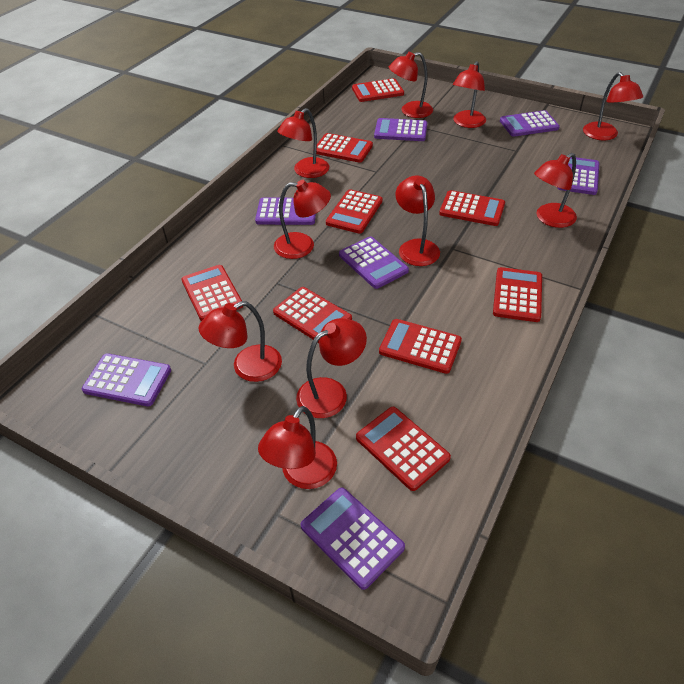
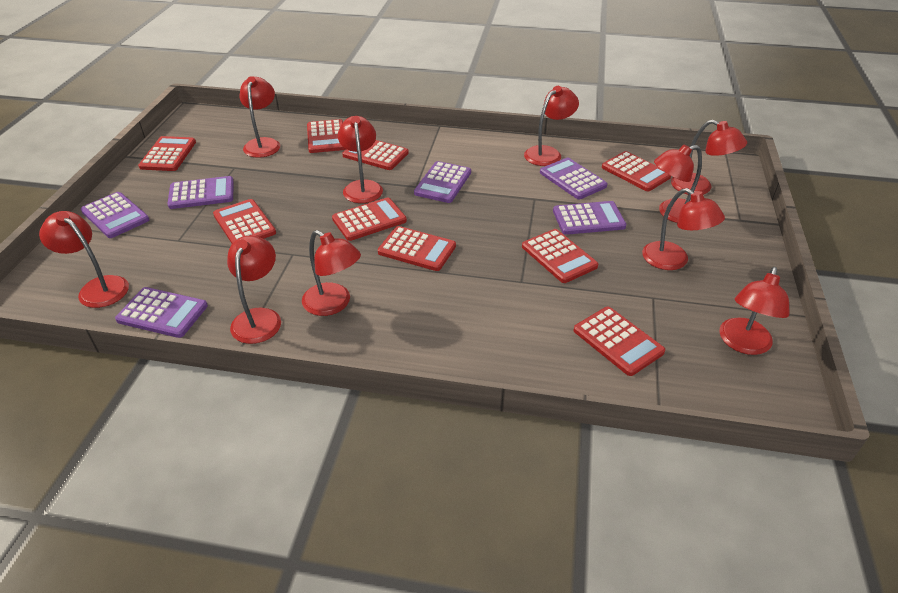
purple calculator: 7 -> 6

